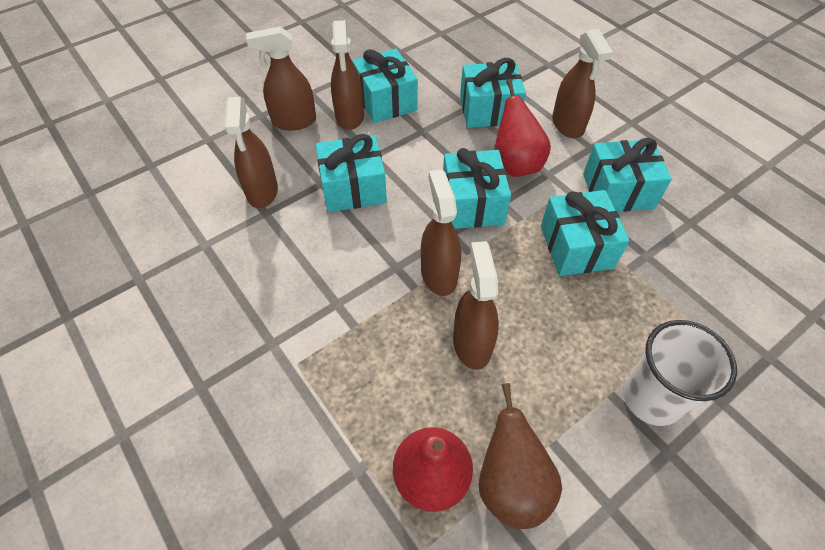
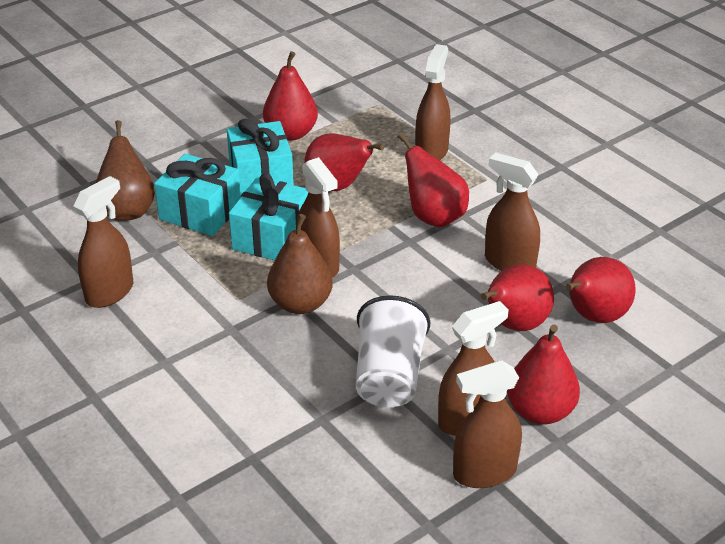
brown pear: 1 -> 2
red pear: 2 -> 6
turquoise gift: 6 -> 3

